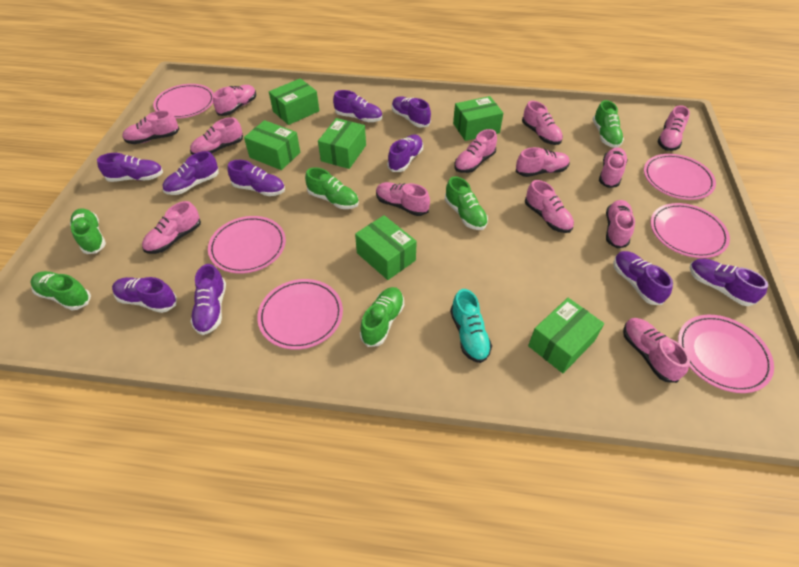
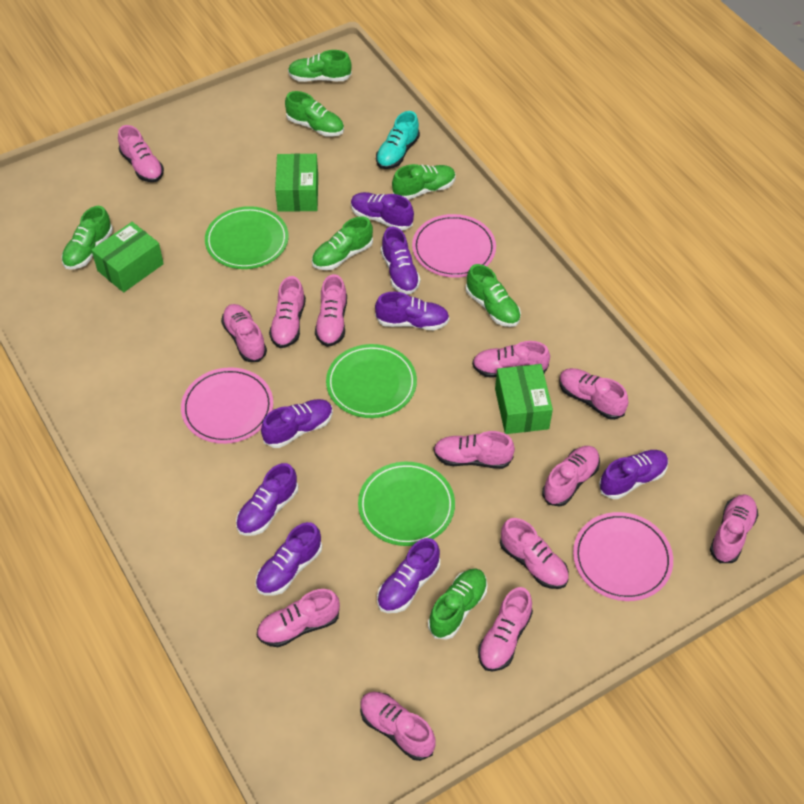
green box: 6 -> 3
green plate: 0 -> 3
green shoe: 6 -> 7
pink plate: 6 -> 3
purple shoe: 10 -> 8

